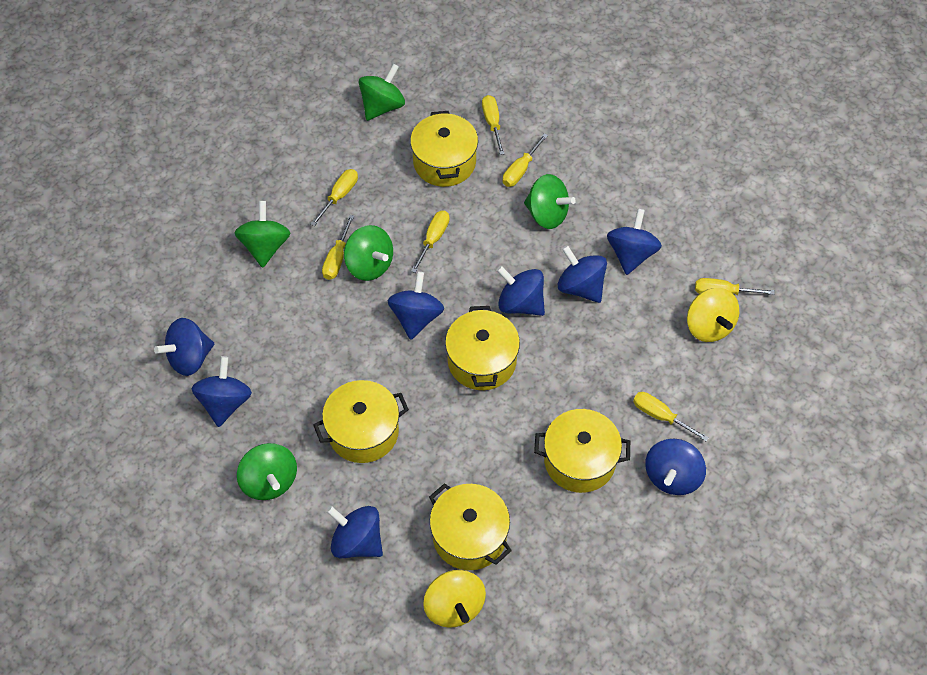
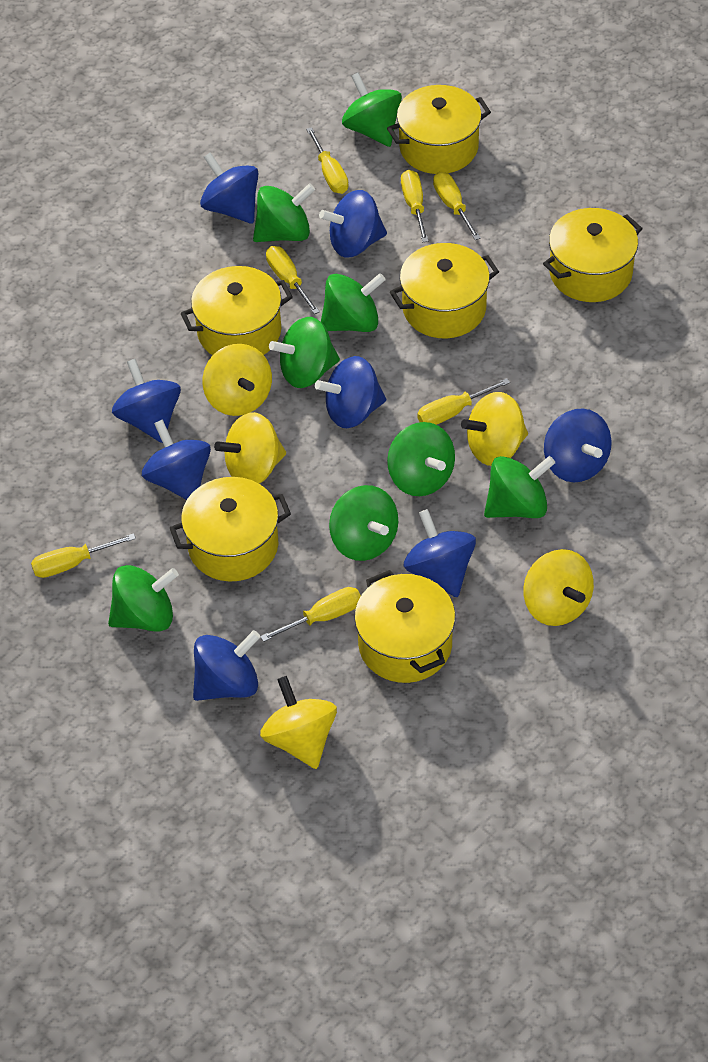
green spinning top: 5 -> 8
yellow pot: 5 -> 6
yellow spinning top: 2 -> 5

